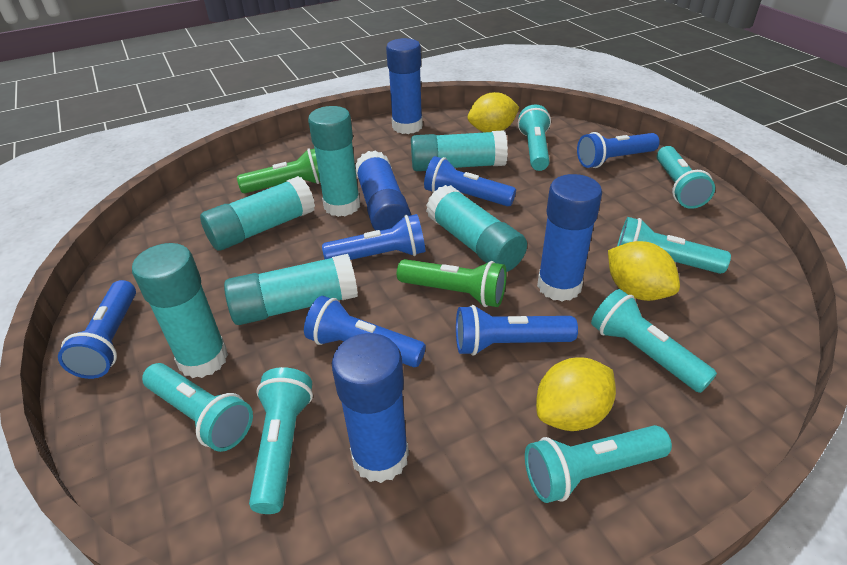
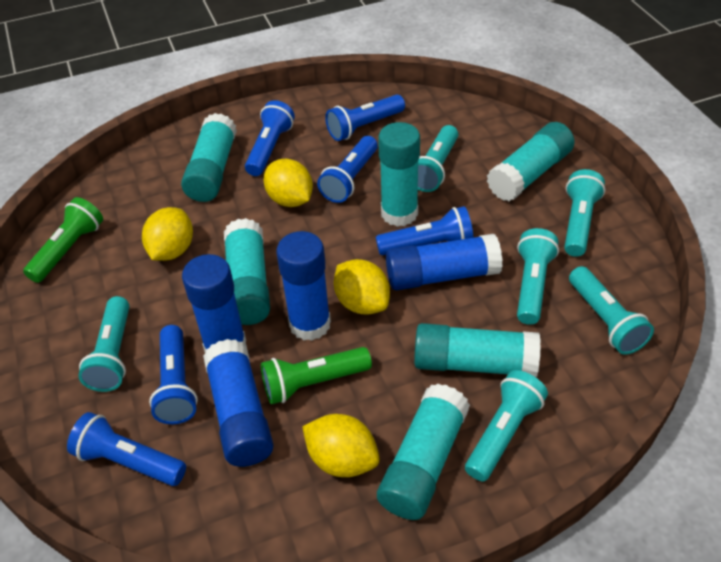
turquoise flashlight: 7 -> 6
yellow lemon: 3 -> 4

